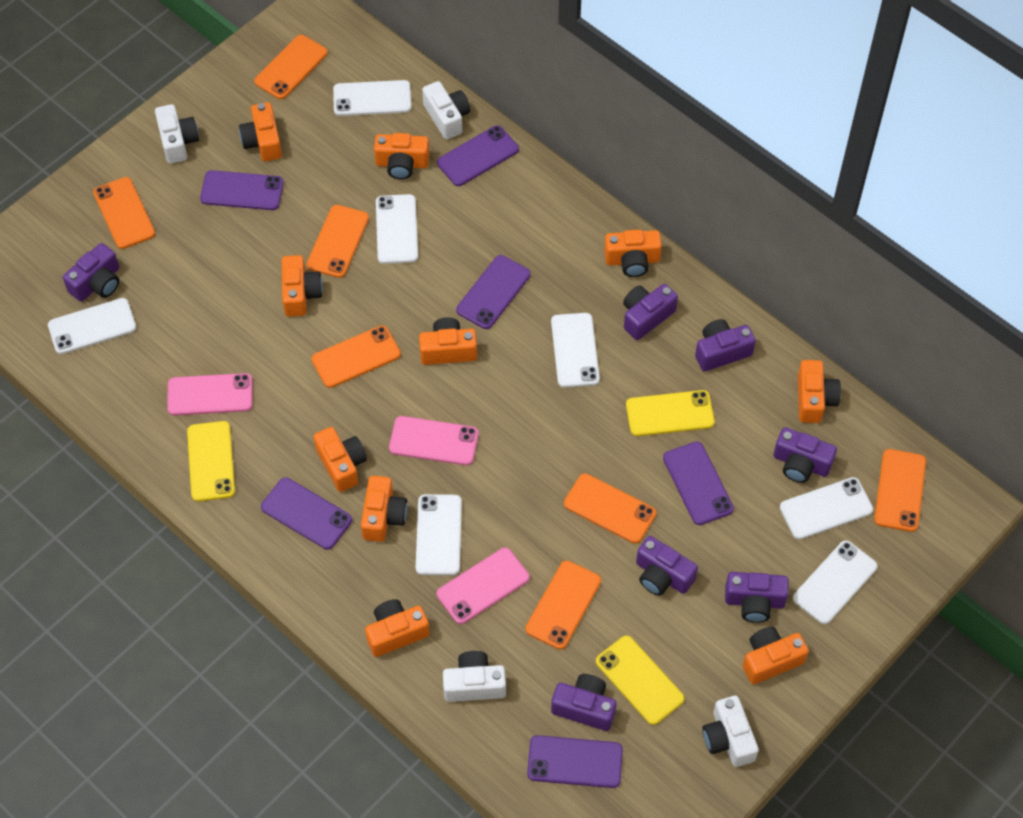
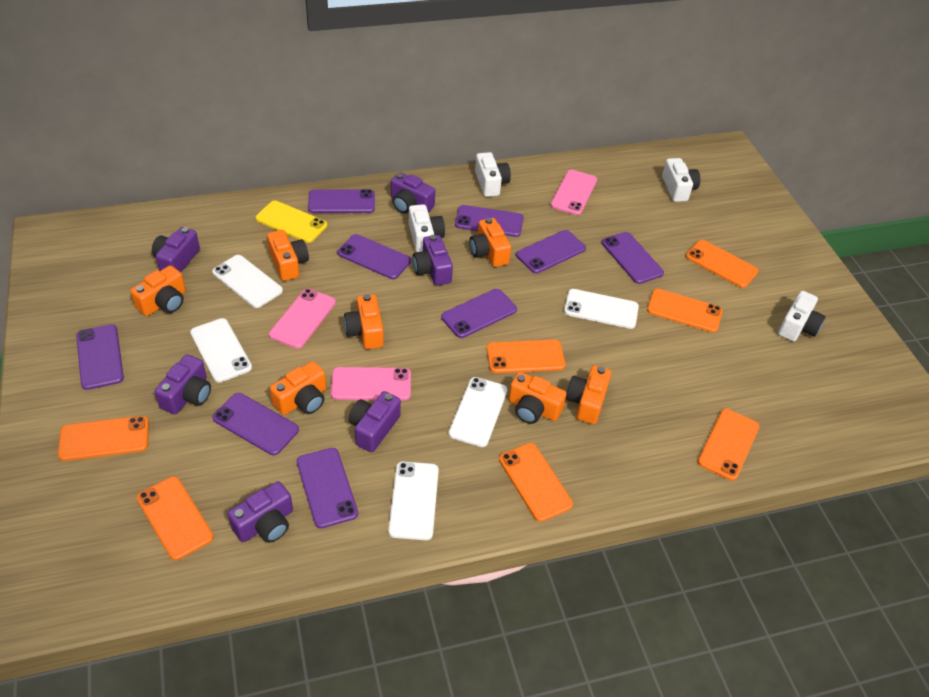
orange camera: 10 -> 7
purple camera: 7 -> 6
purple phone: 6 -> 9
white phone: 7 -> 5
yellow phone: 3 -> 1

